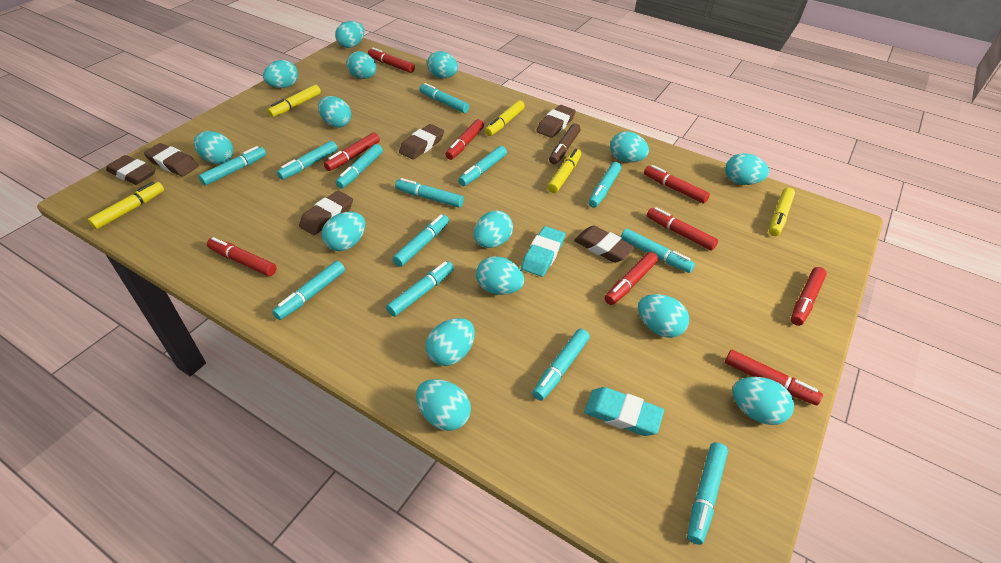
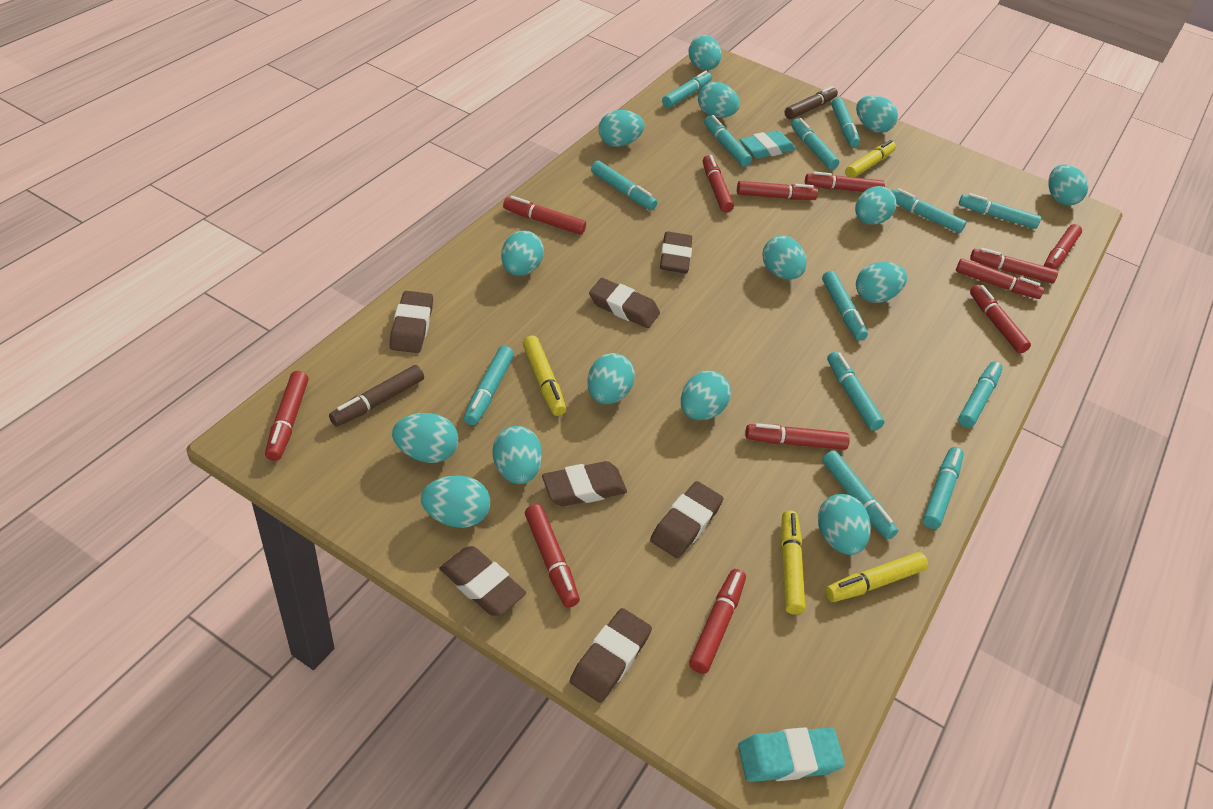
brown eraser: 6 -> 7
brown marker: 1 -> 2
red marker: 9 -> 12
yellow marker: 5 -> 4

